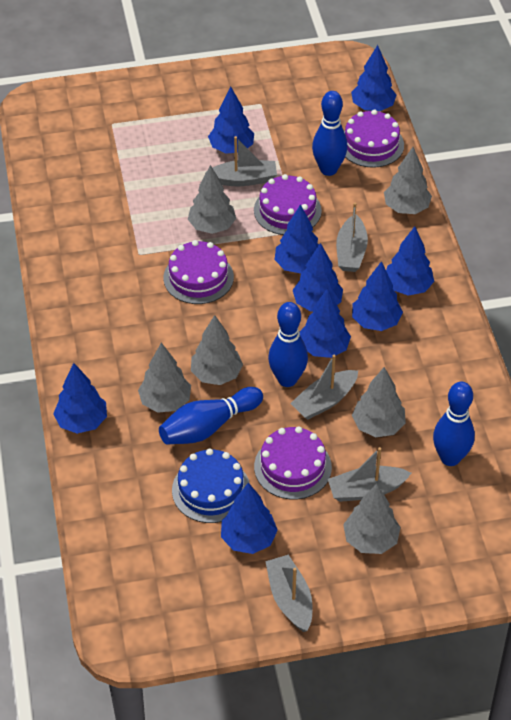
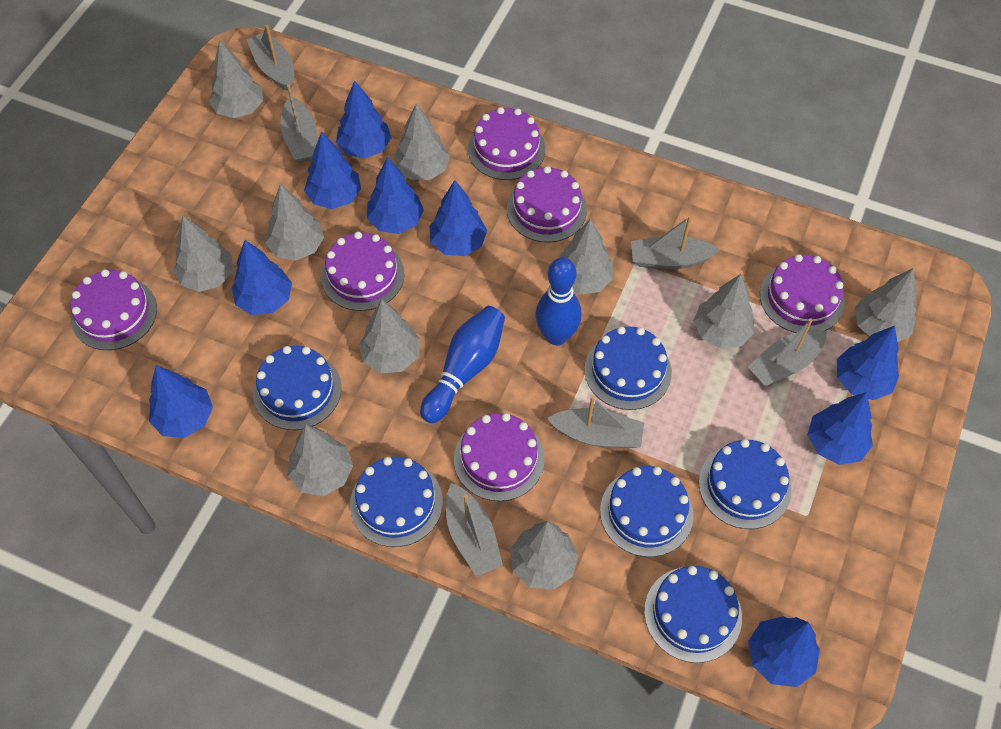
blue bowling pin: 4 -> 2
blue cake: 1 -> 6
grey boat: 5 -> 6
grey tree: 6 -> 10
purple cake: 4 -> 6

